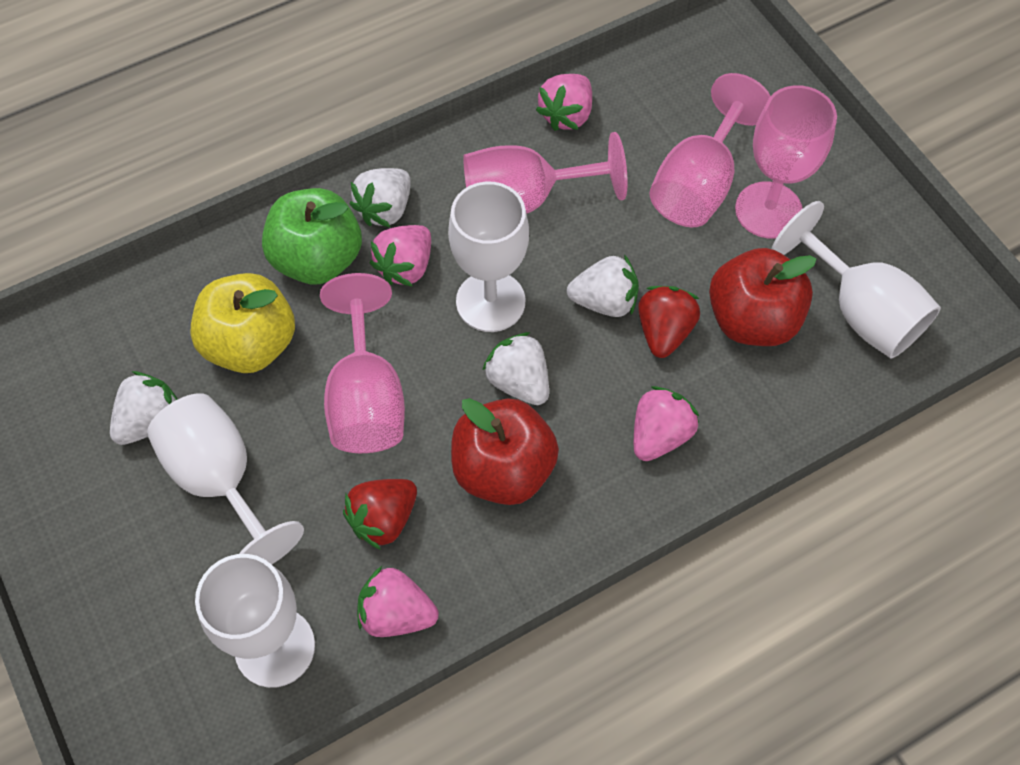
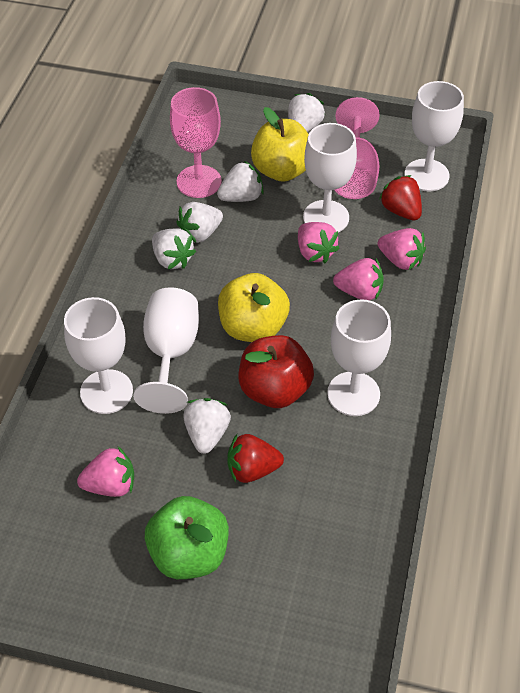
pink goblet: 4 -> 2
red apple: 2 -> 1
white goblet: 4 -> 5
white strawberry: 4 -> 5
yellow apple: 1 -> 2

